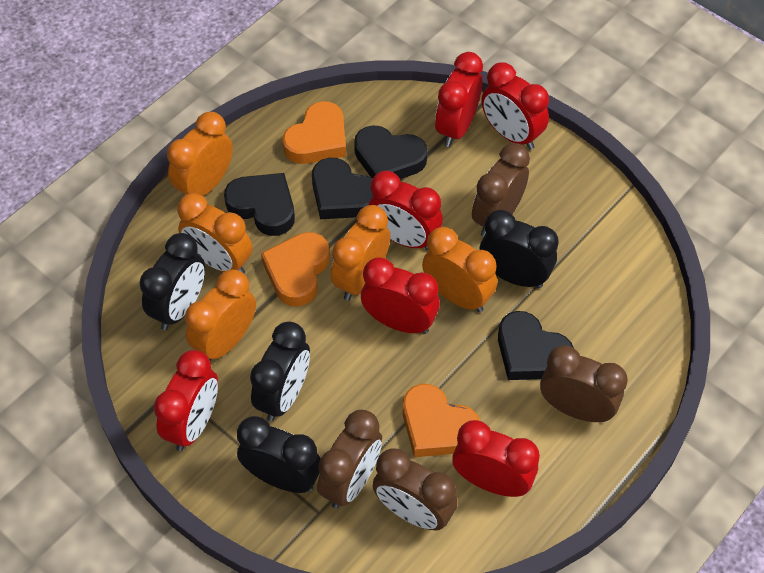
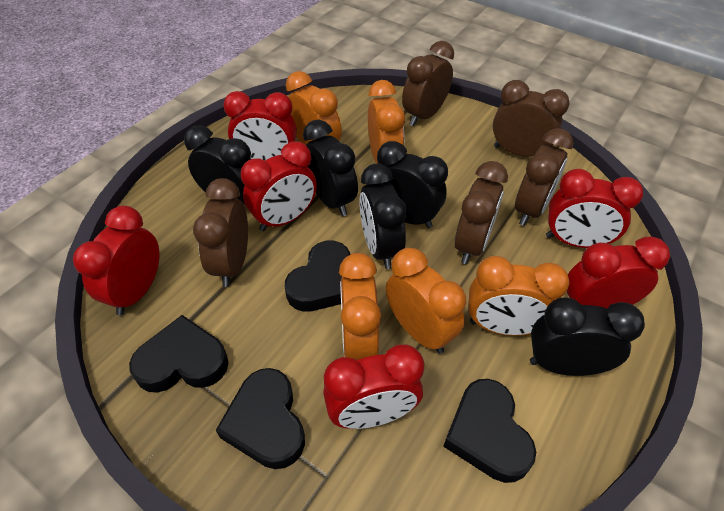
black clock: 4 -> 5
brown clock: 4 -> 5
orange heart: 3 -> 0

